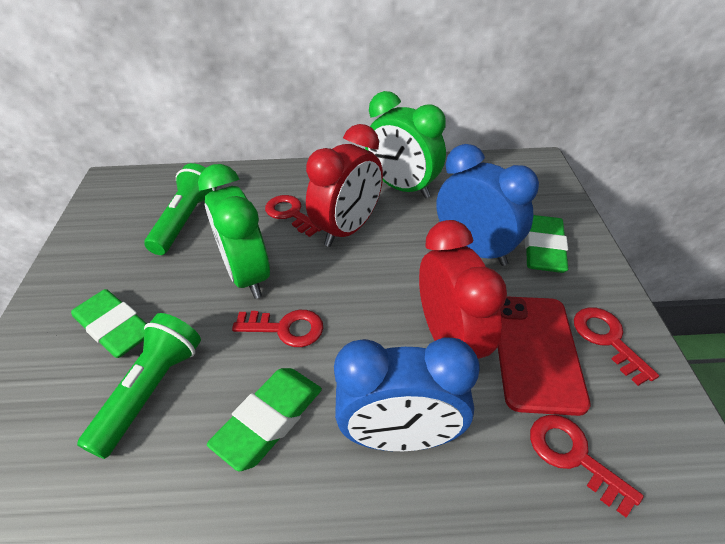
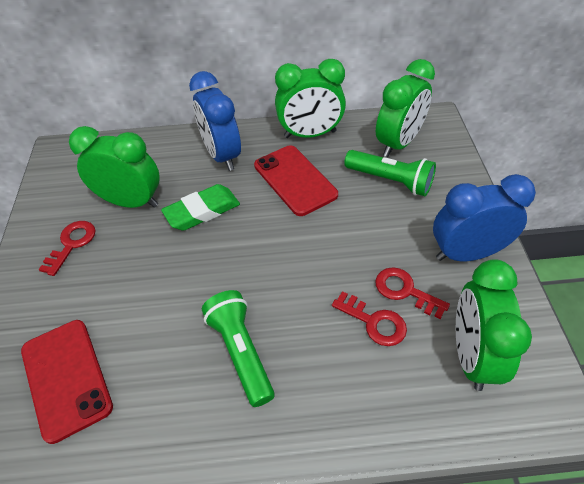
green clock: 2 -> 4
green eraser: 3 -> 1
red clock: 2 -> 0
red key: 4 -> 3
red phone: 1 -> 2

